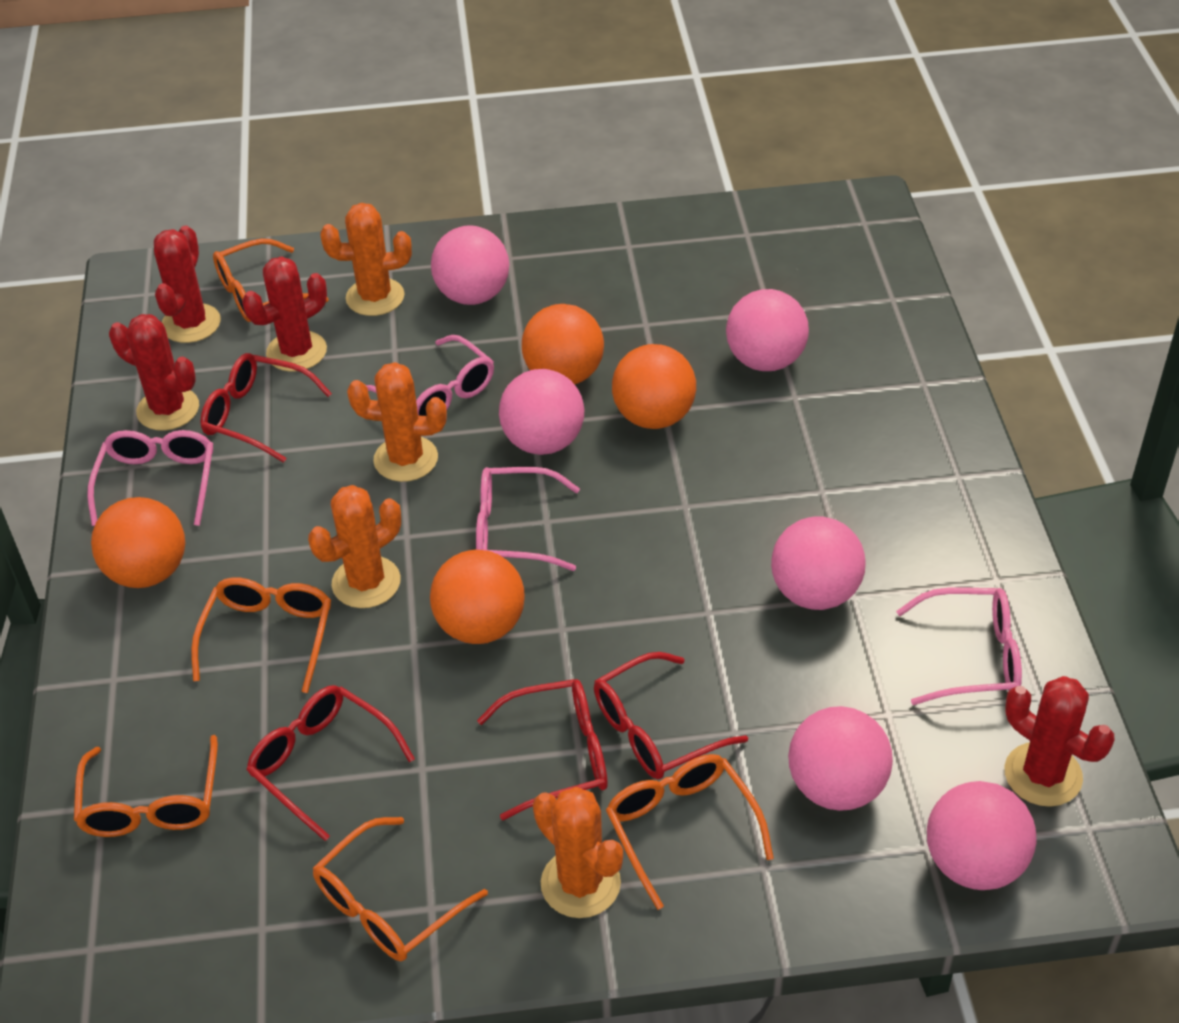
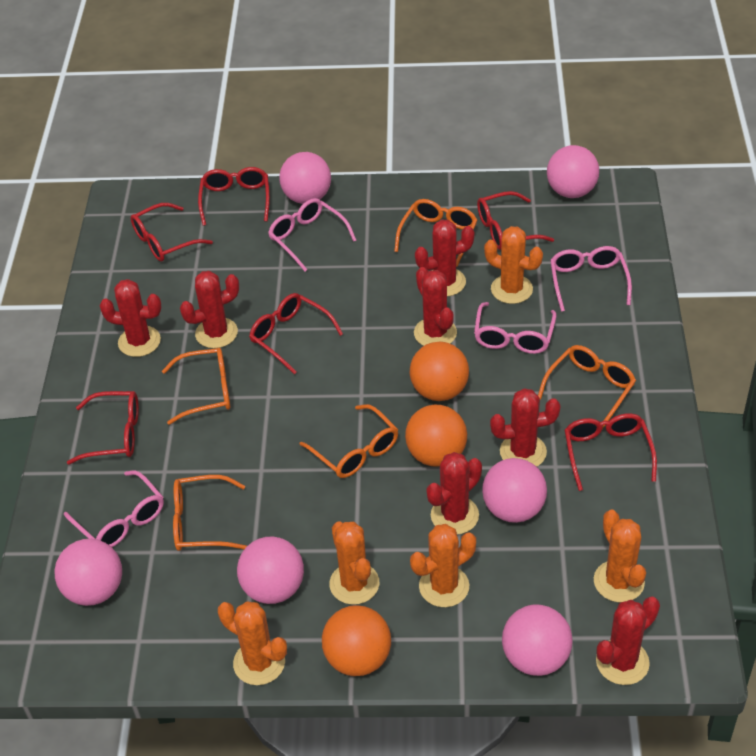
orange ball: 4 -> 3
orange cactus: 4 -> 5
red cactus: 4 -> 7
red glasses: 4 -> 6

